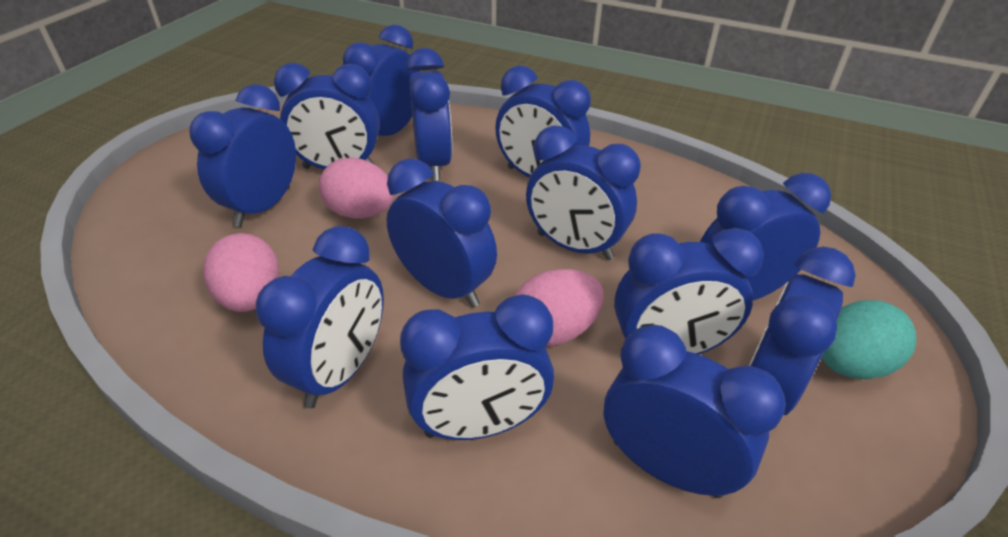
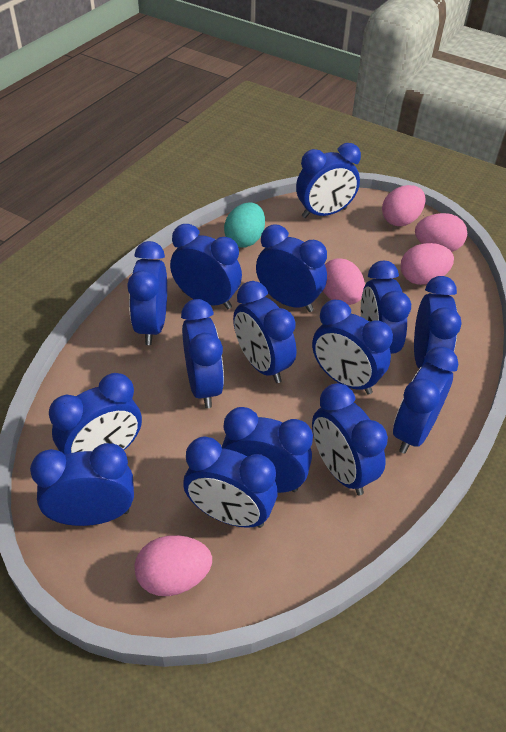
blue clock: 13 -> 15
pink egg: 3 -> 5

